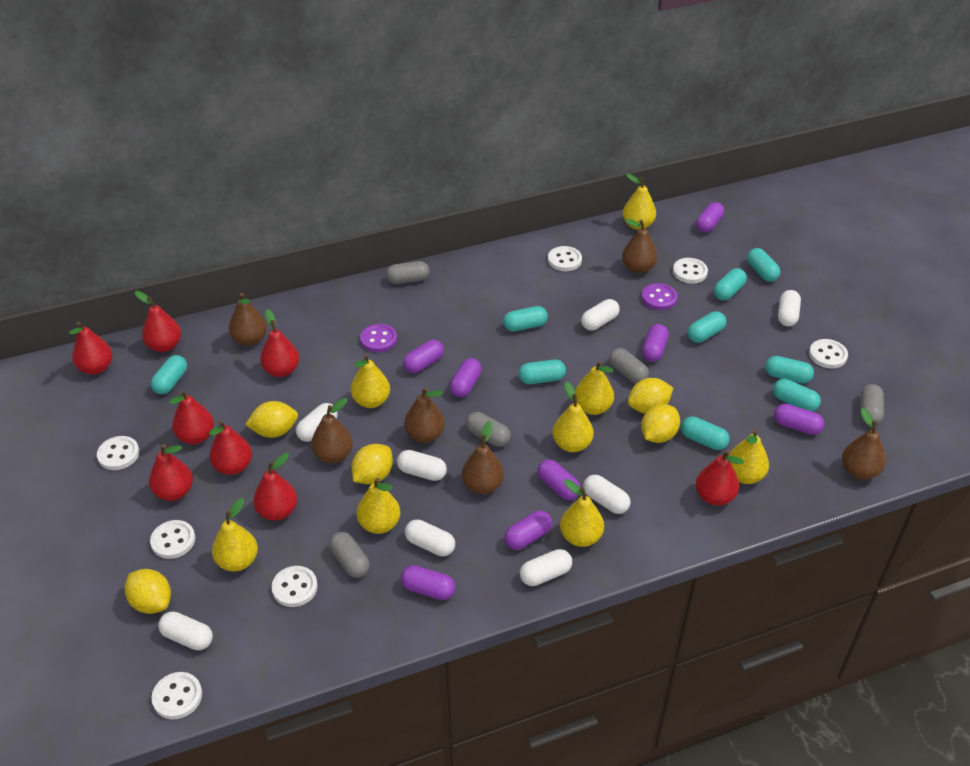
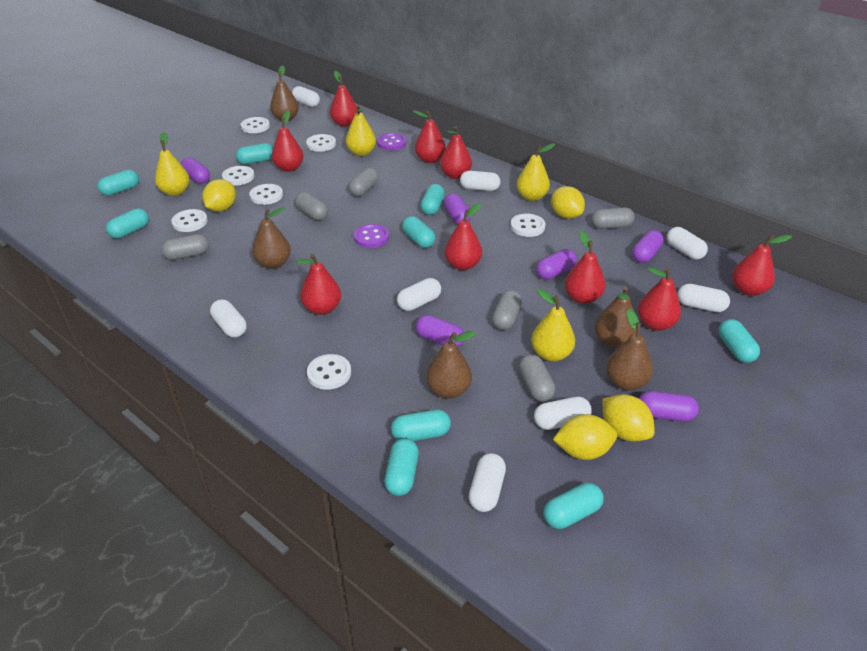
brown pear: 6 -> 5
grey capsule: 5 -> 6
purple capsule: 8 -> 6
red pear: 8 -> 9
yellow lemon: 5 -> 4
yellow pear: 8 -> 4

